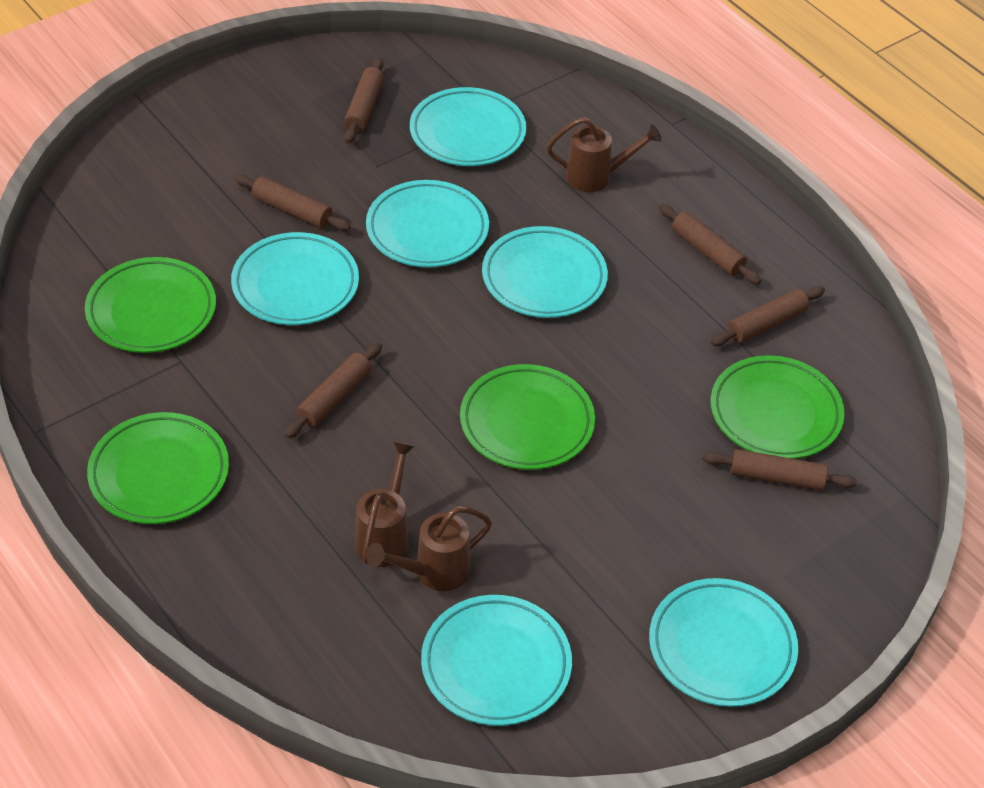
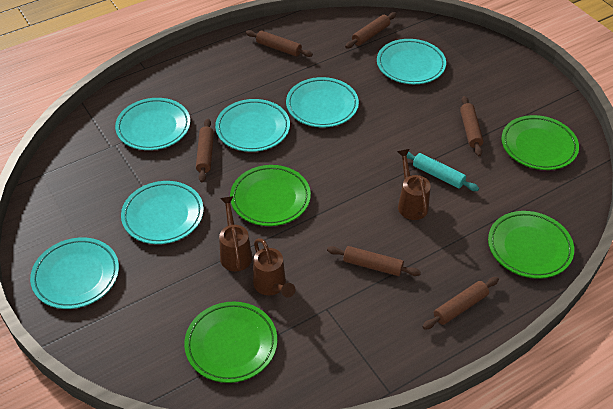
turquoise rolling pin: 0 -> 1

